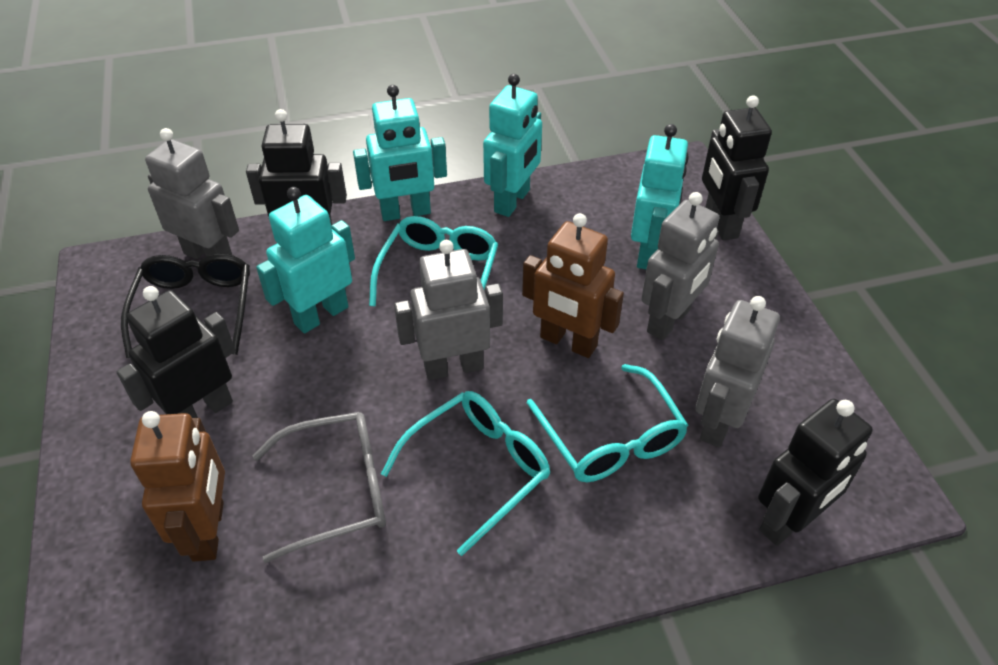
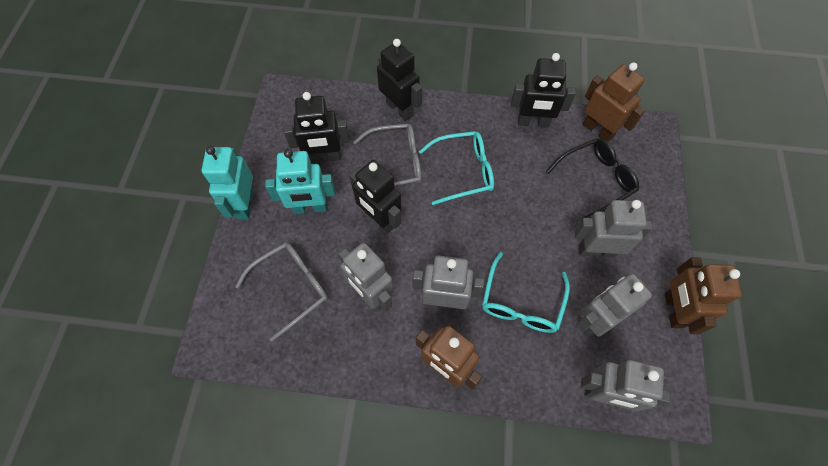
brown robot: 2 -> 3
grey glasses: 1 -> 2
grey robot: 4 -> 5
turquoise glasses: 3 -> 2
turquoise robot: 4 -> 2

